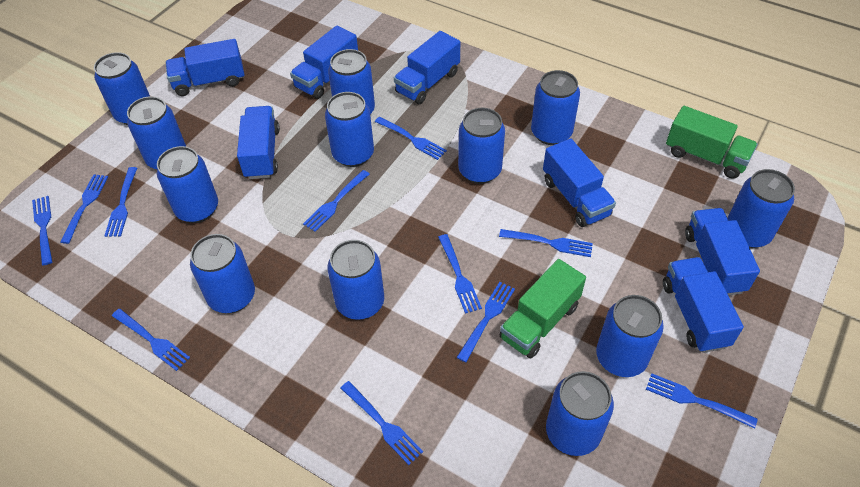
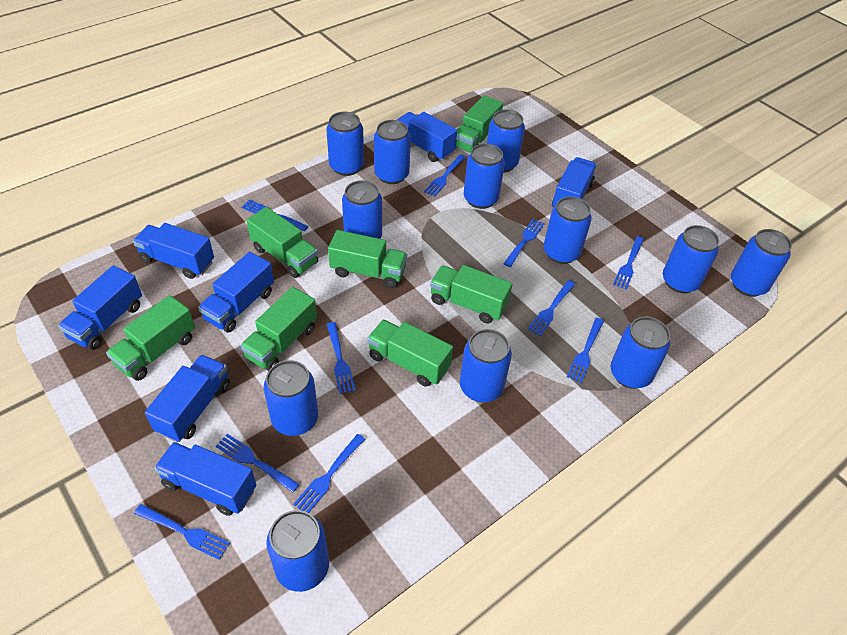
blue fork: 11 -> 10
green truck: 2 -> 7

